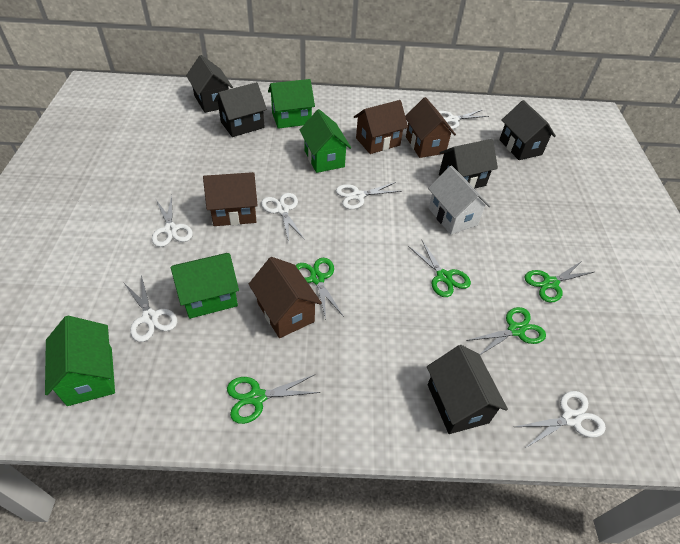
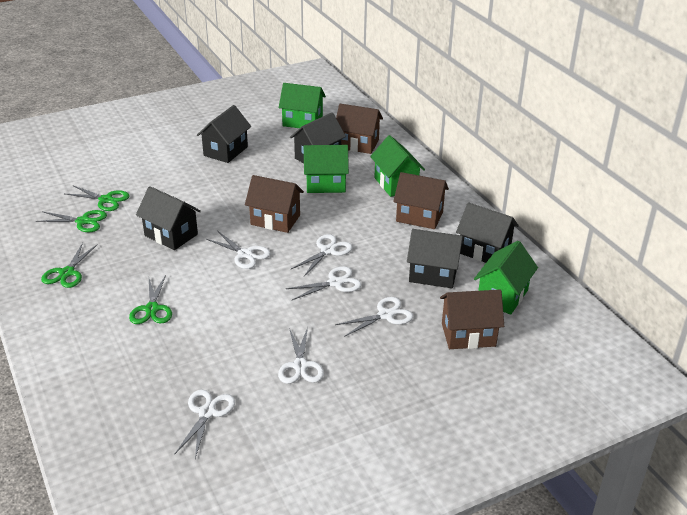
green scissors: 5 -> 4
white house: 1 -> 0

